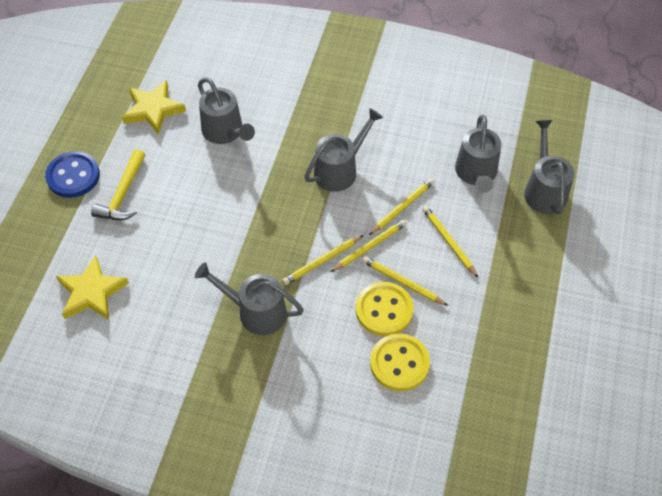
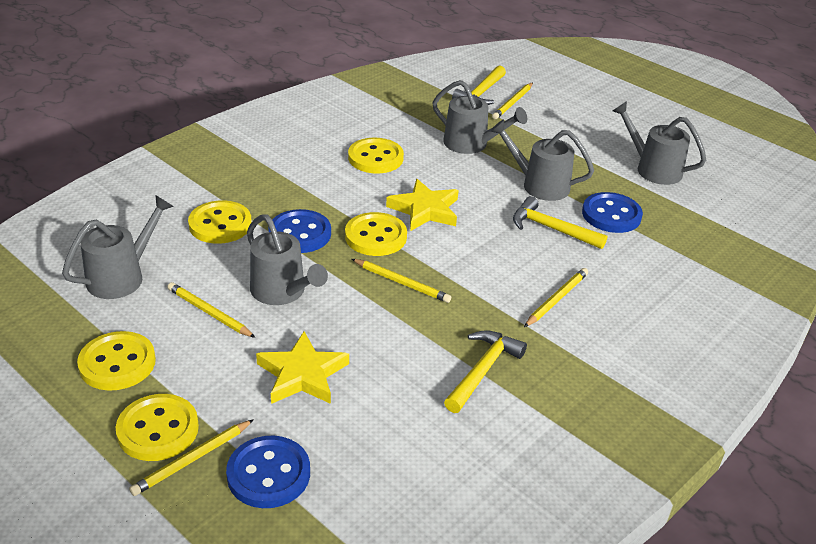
blue button: 1 -> 3
yellow button: 2 -> 5
yellow hammer: 1 -> 3

